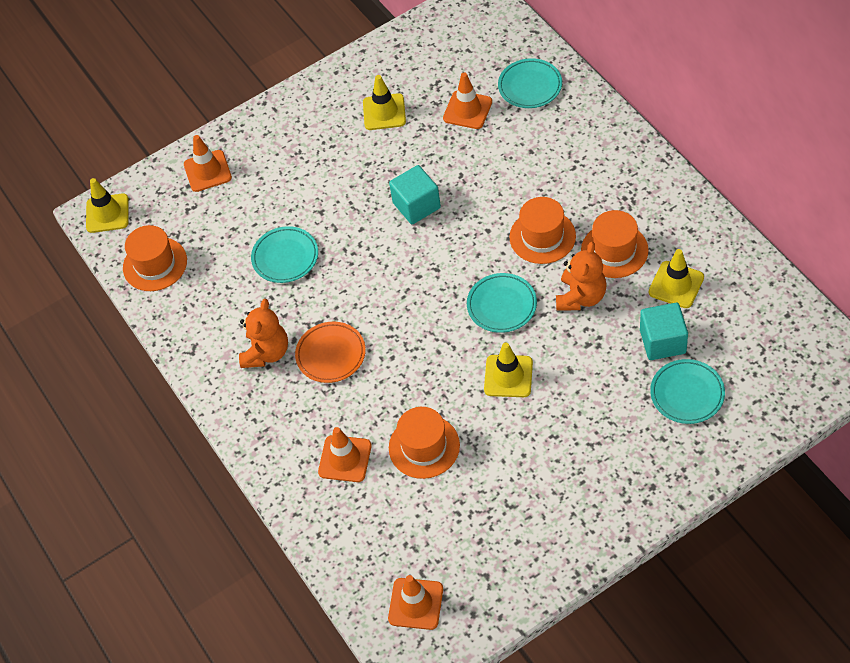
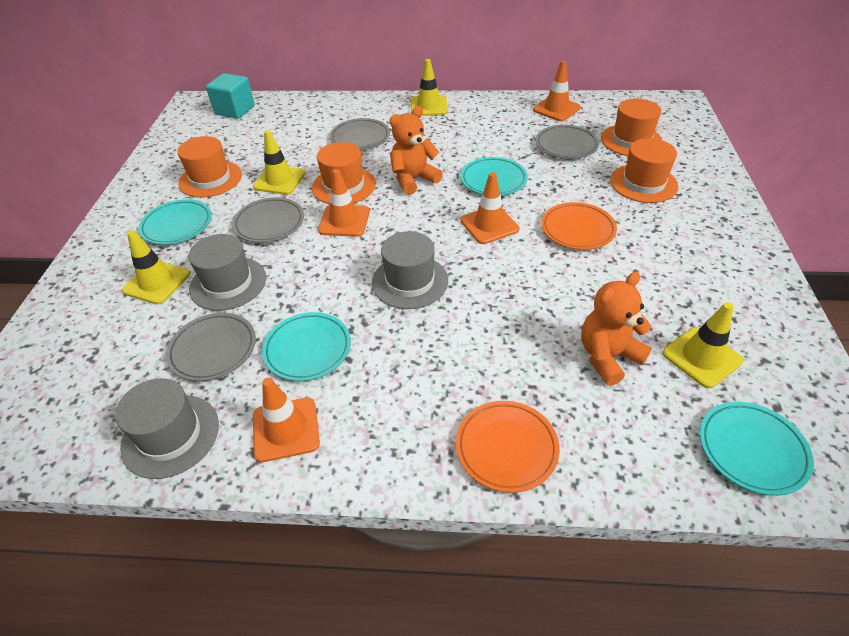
grey hat: 0 -> 3
grey plate: 0 -> 4
orange plate: 1 -> 2
turquoise cube: 2 -> 1

